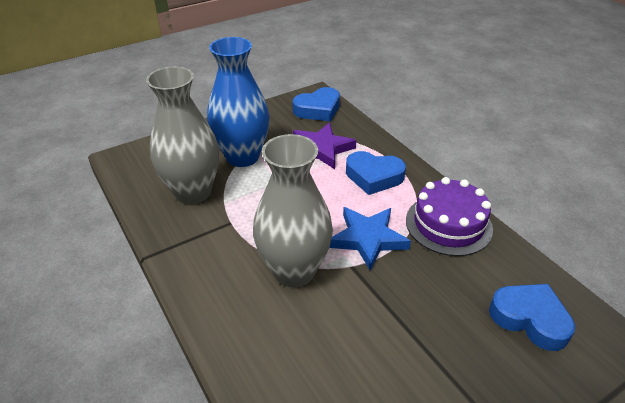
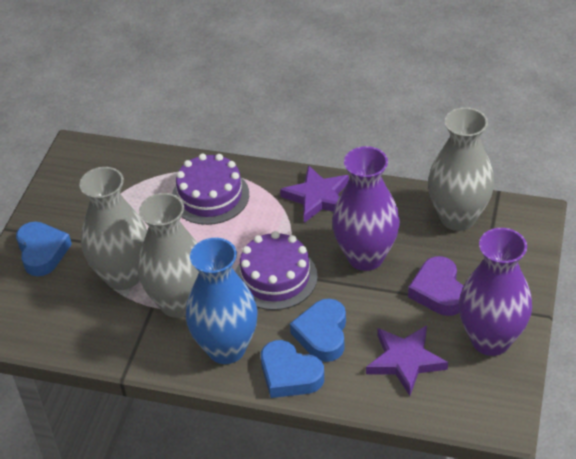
blue star: 1 -> 0
grey vase: 2 -> 3
purple cake: 1 -> 2
purple heart: 0 -> 1
purple star: 1 -> 2
purple vase: 0 -> 2

